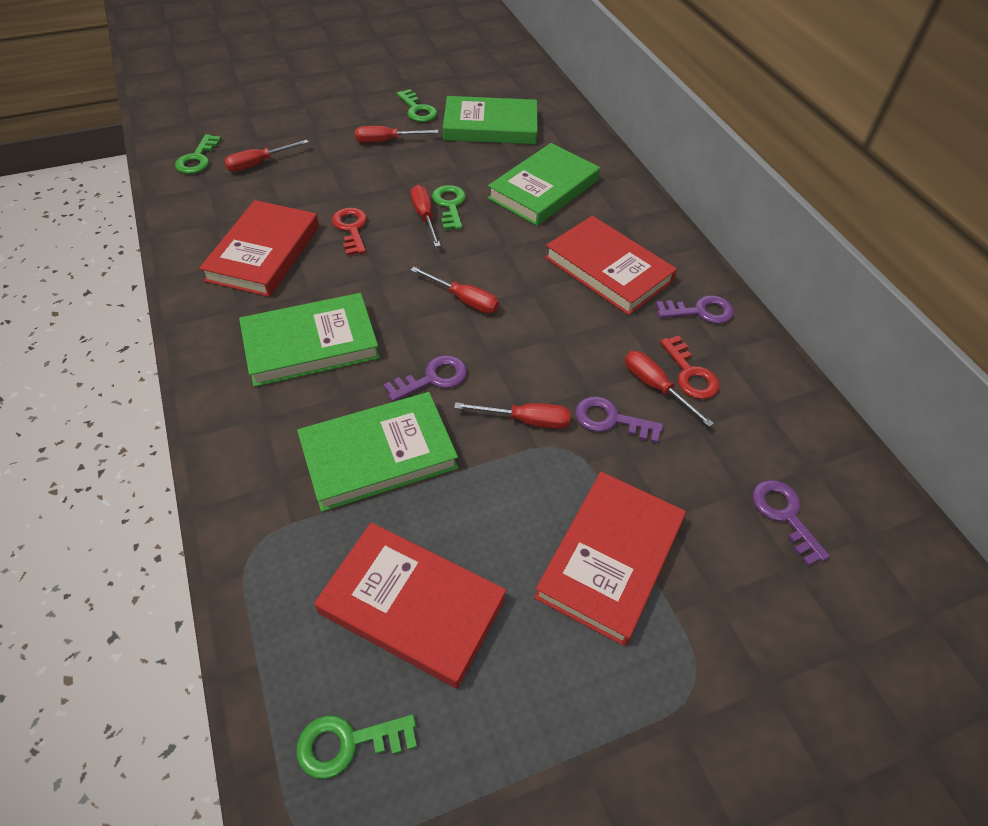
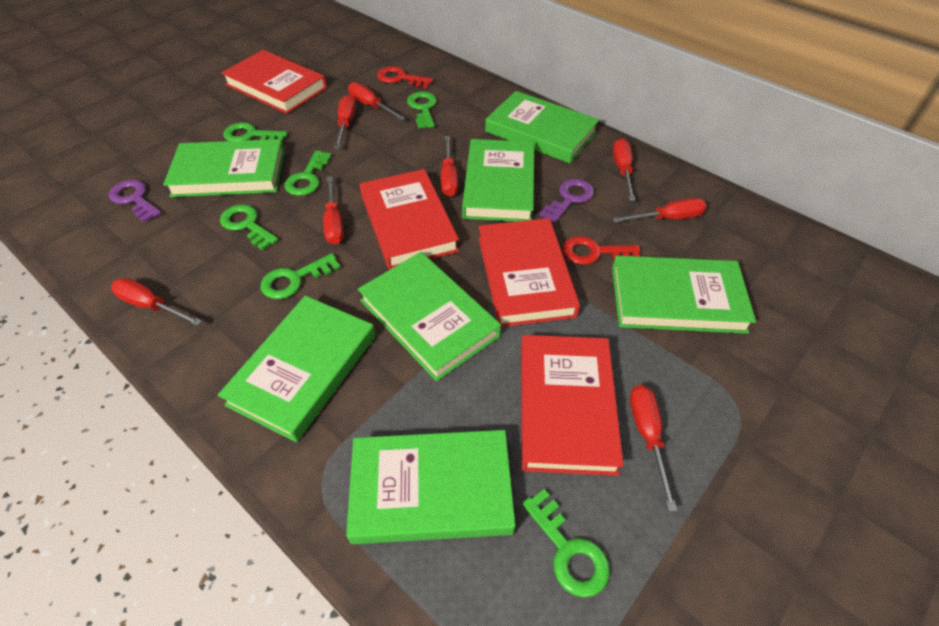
green book: 4 -> 7
green key: 4 -> 6
purple key: 4 -> 2
red screwdriver: 6 -> 8

